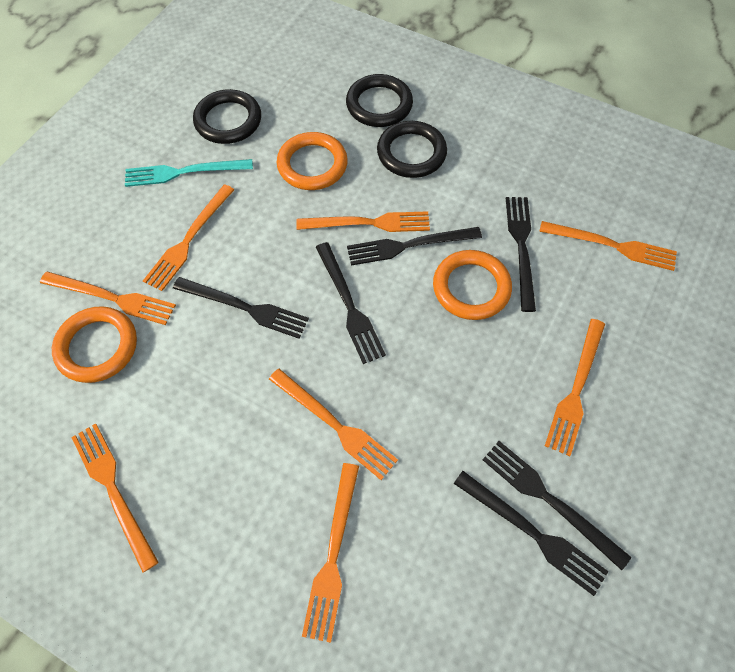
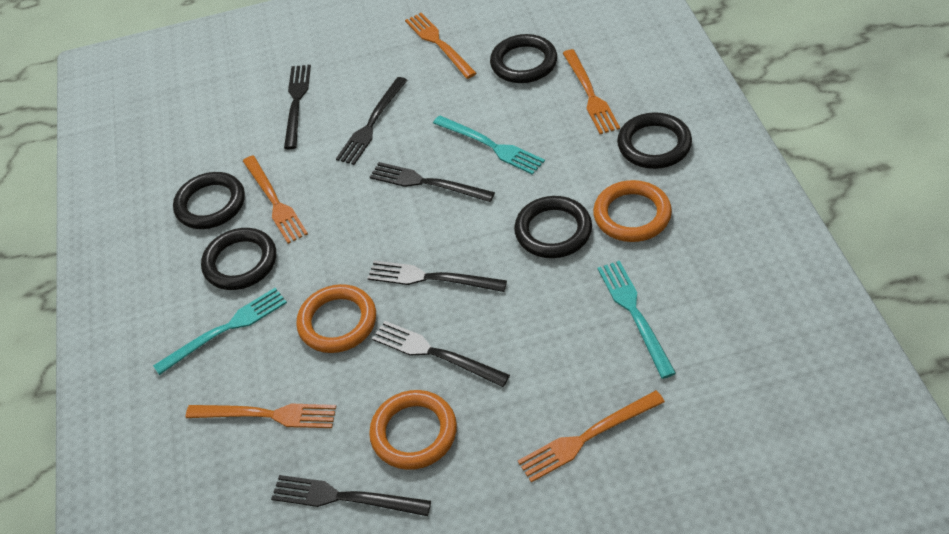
black ring: 3 -> 5
orange fork: 8 -> 5
turquoise fork: 1 -> 3

